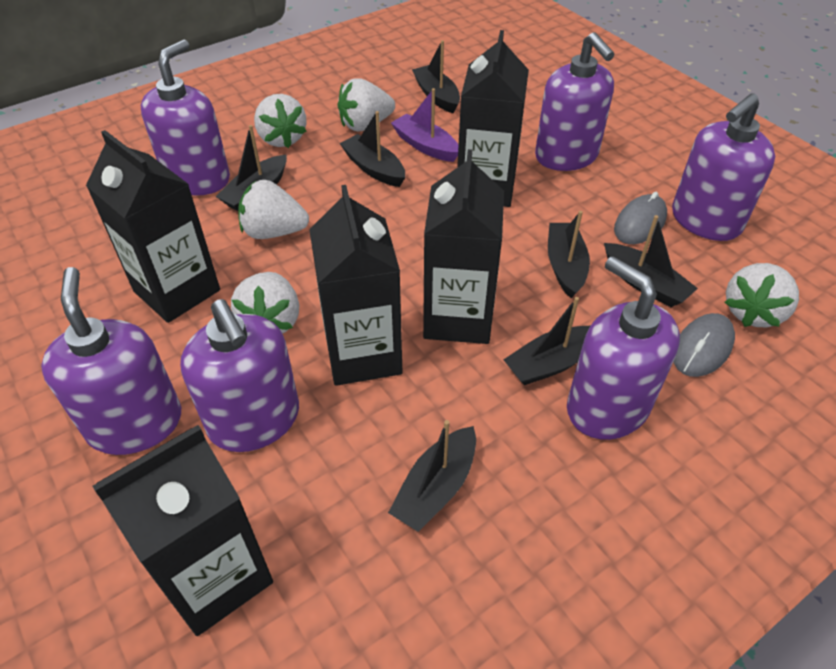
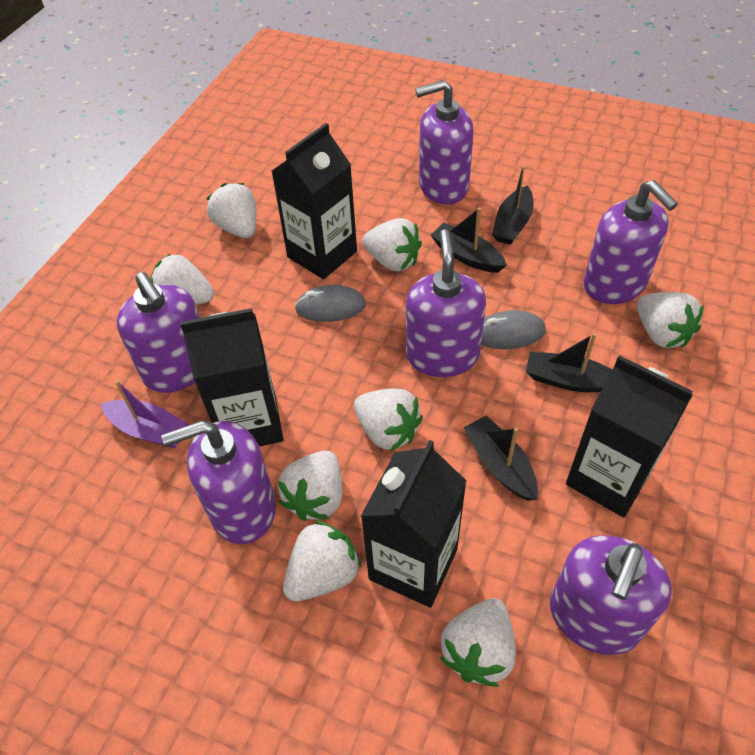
black boat: 7 -> 4
black carton: 5 -> 4
white strawberry: 5 -> 8

